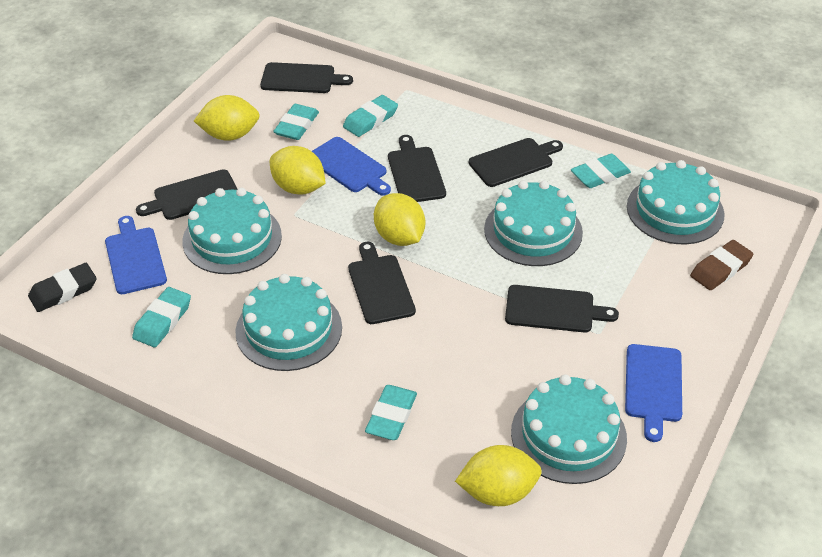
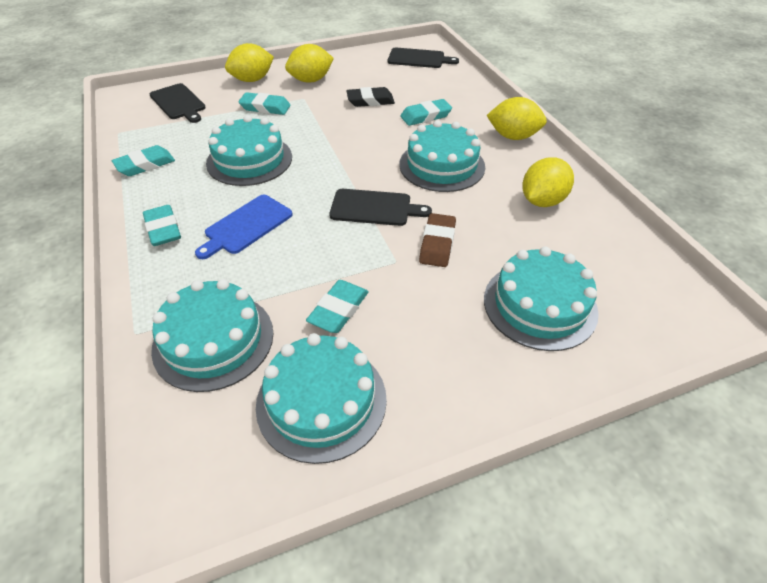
black cutting board: 6 -> 3
blue cutting board: 3 -> 1

